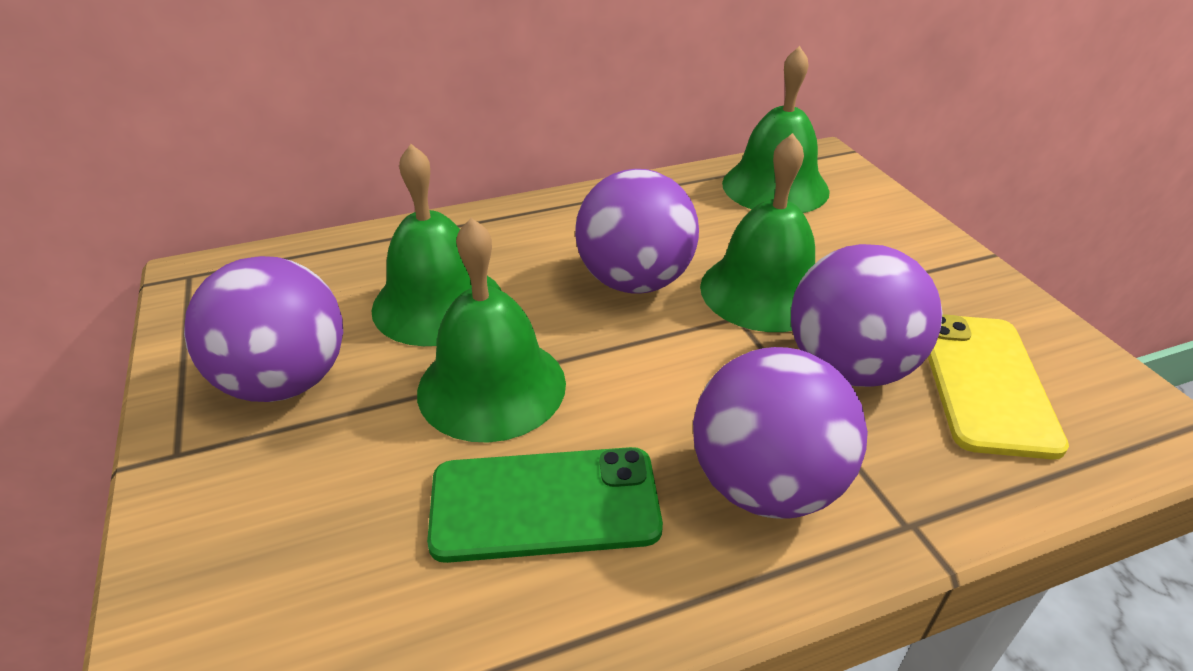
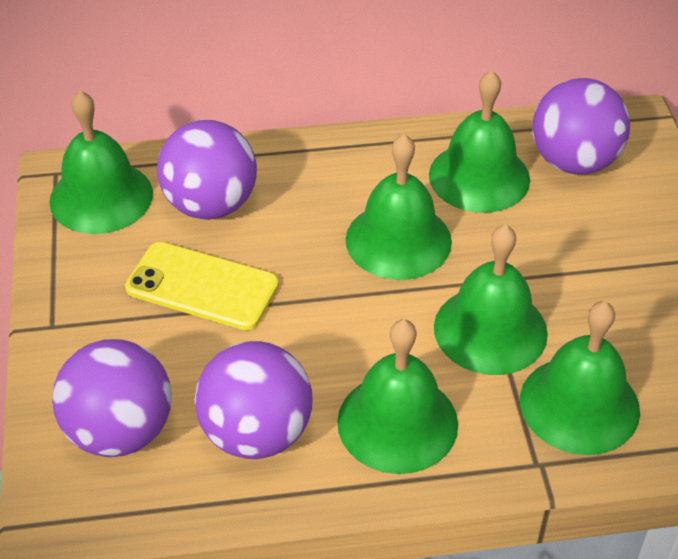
green bell: 4 -> 6
green phone: 1 -> 0

